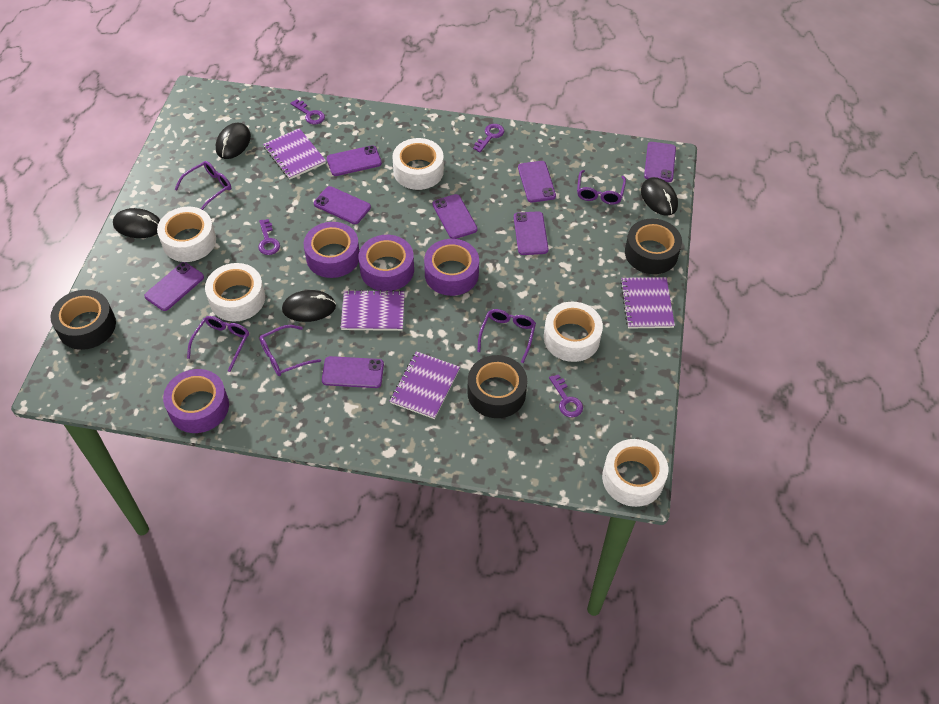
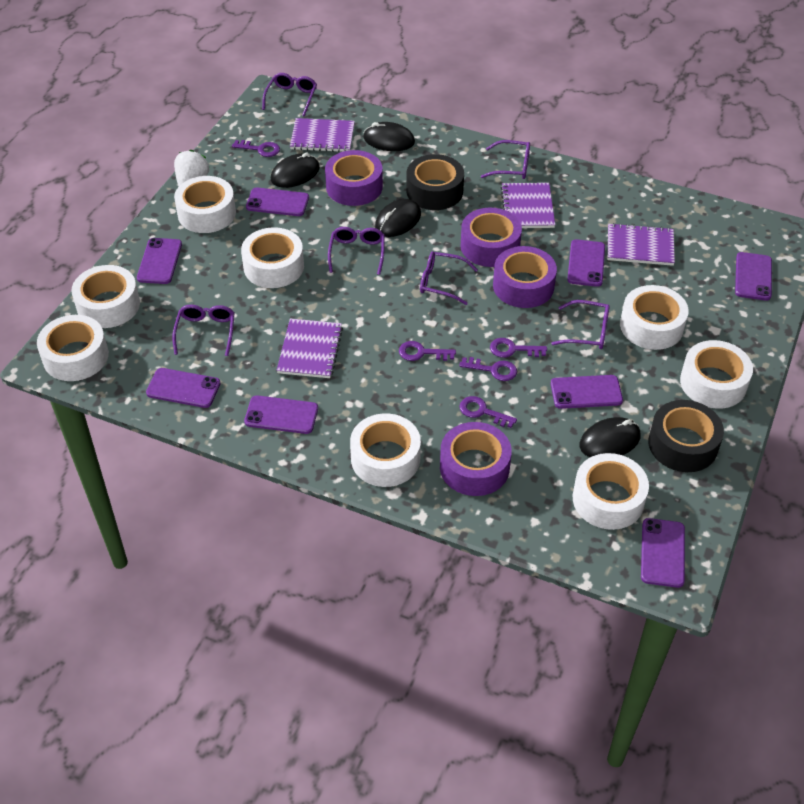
black tape: 3 -> 2
purple glasses: 5 -> 6
purple key: 4 -> 5
white strawberry: 0 -> 1
white tape: 5 -> 8

